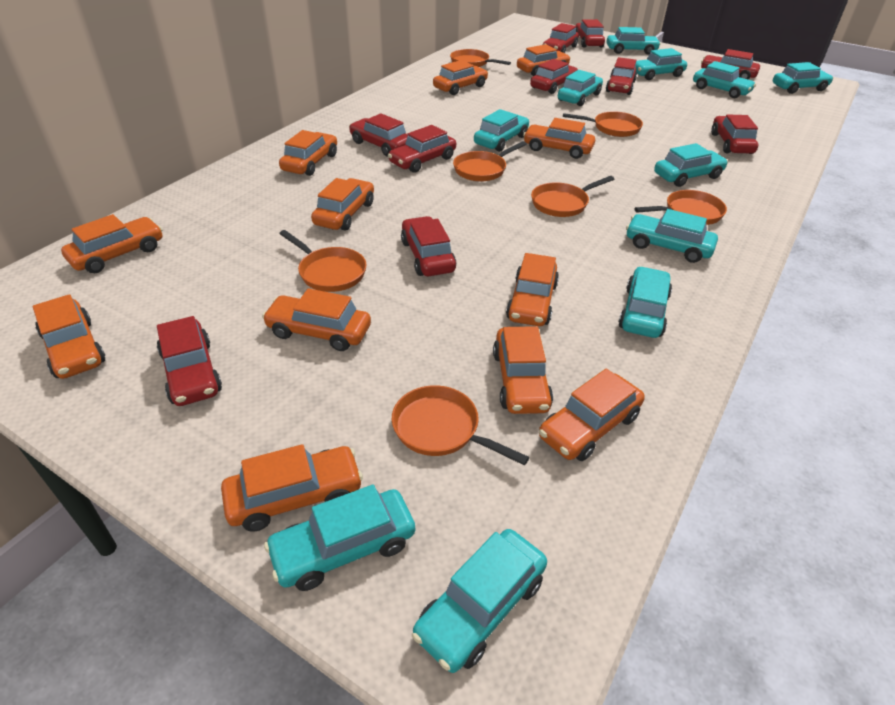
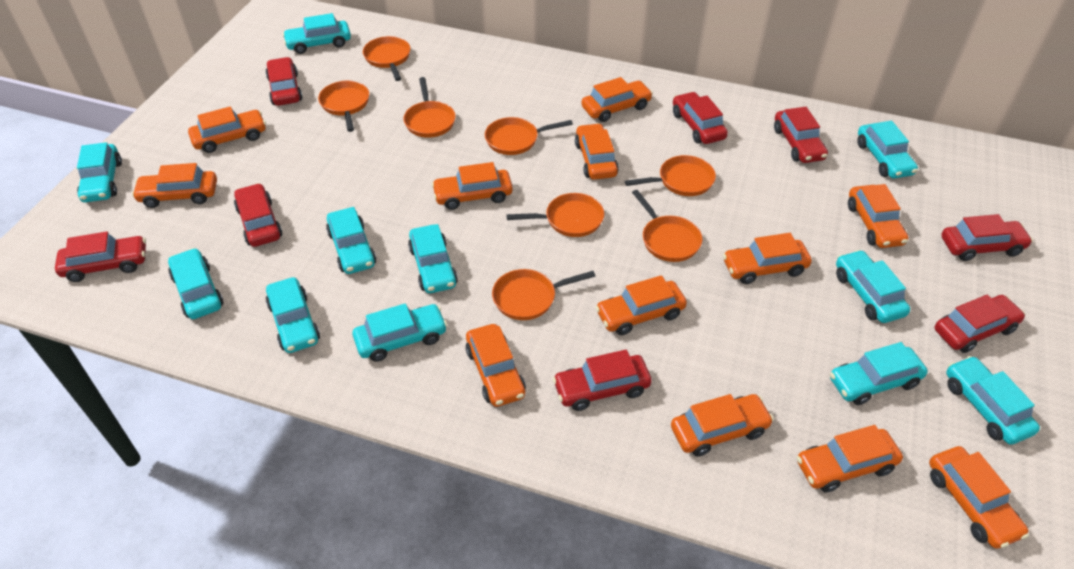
orange pan: 7 -> 8
red car: 10 -> 8

